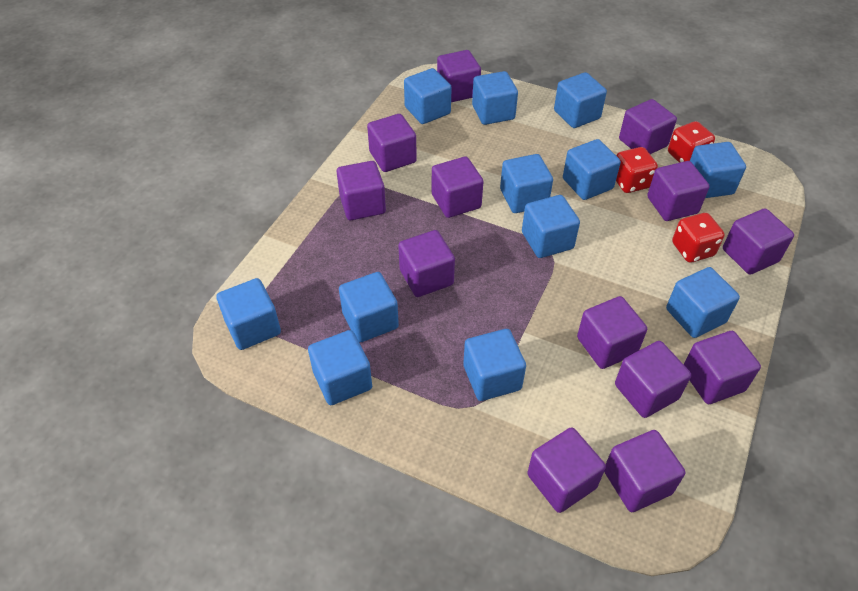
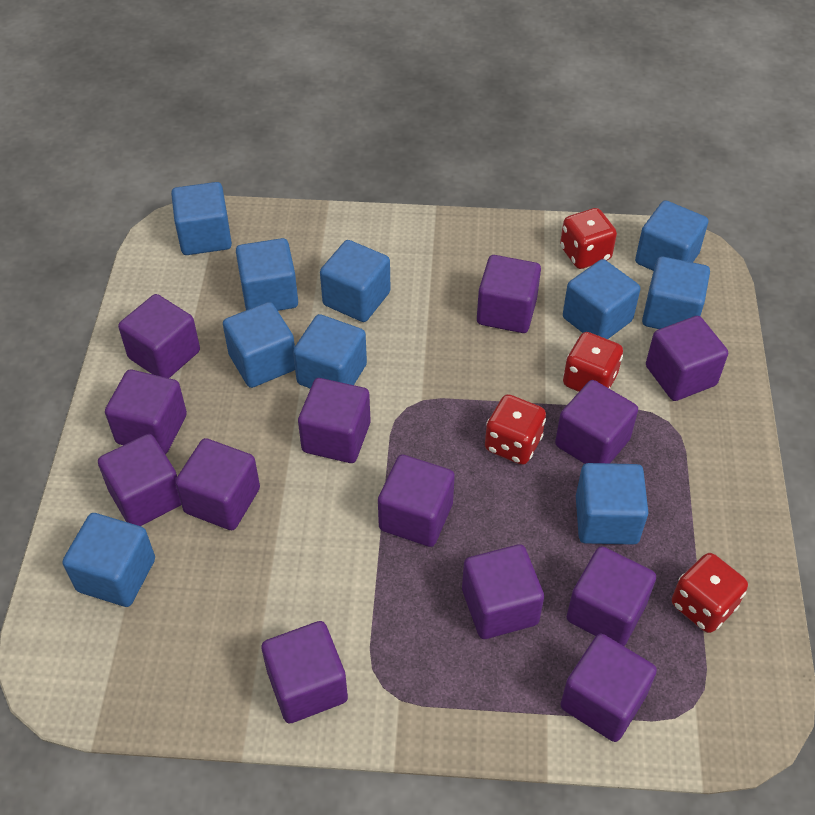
blue cube: 12 -> 10
red dice: 3 -> 4

